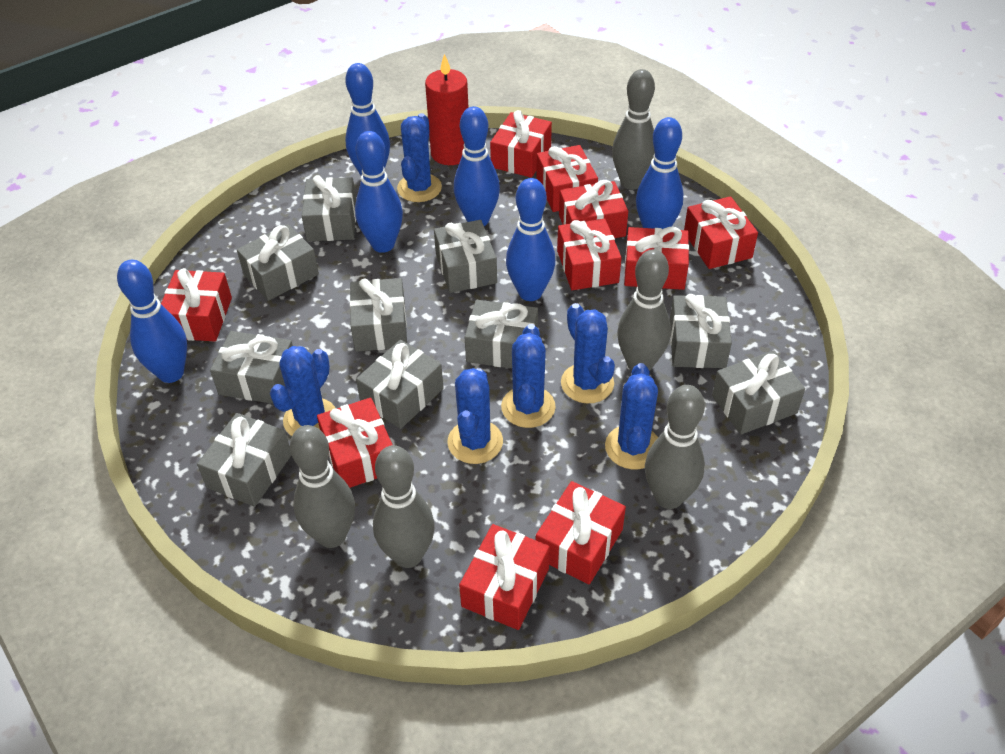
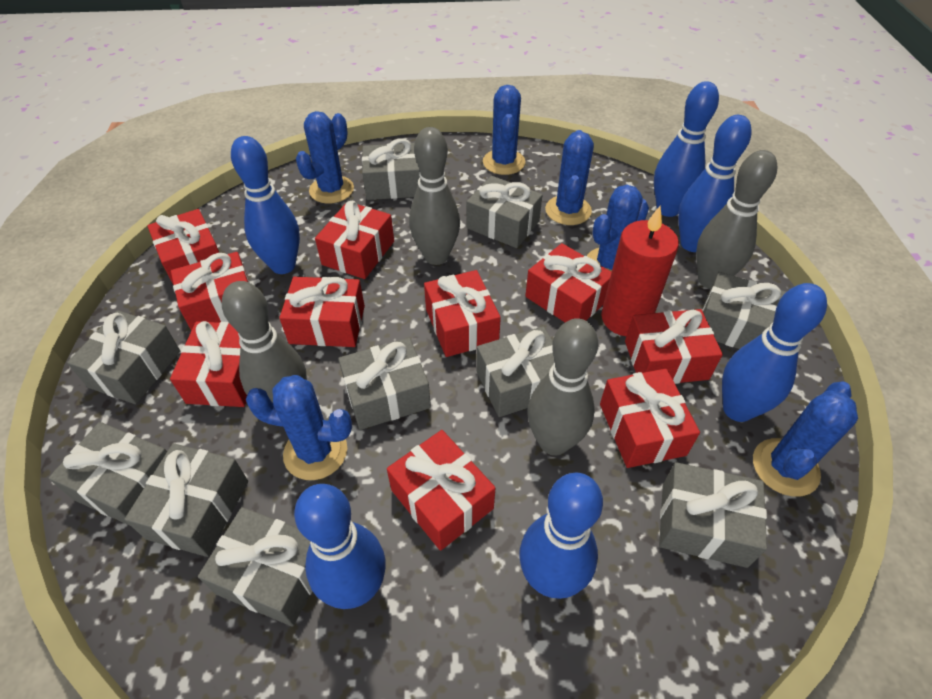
grey bowling pin: 5 -> 4

